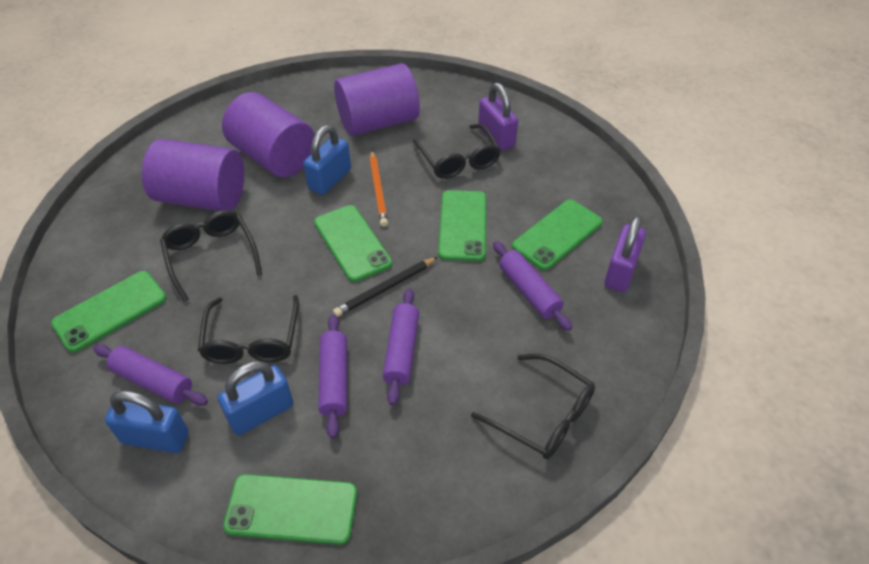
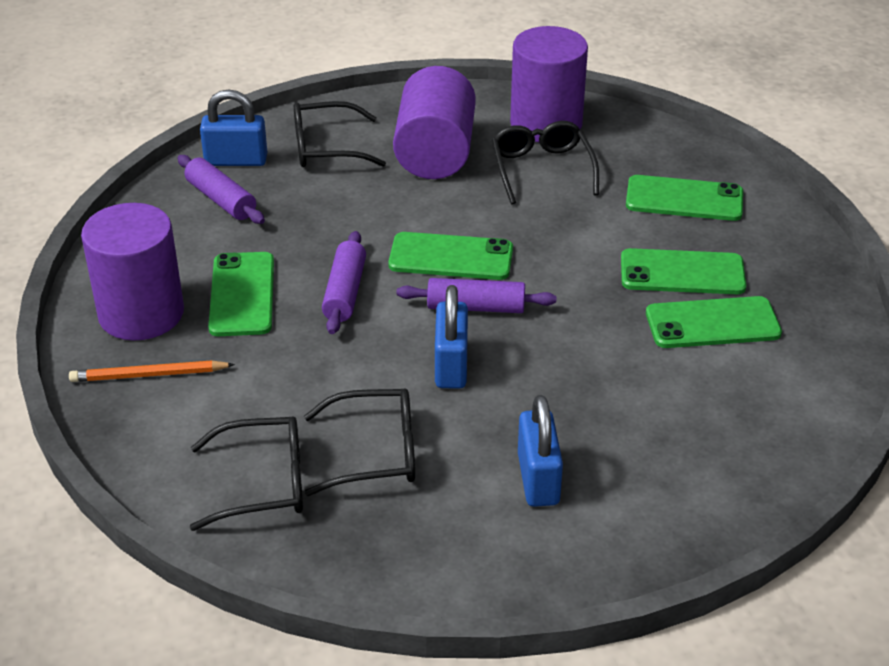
black pencil: 1 -> 0
purple padlock: 2 -> 0
purple rolling pin: 4 -> 3

